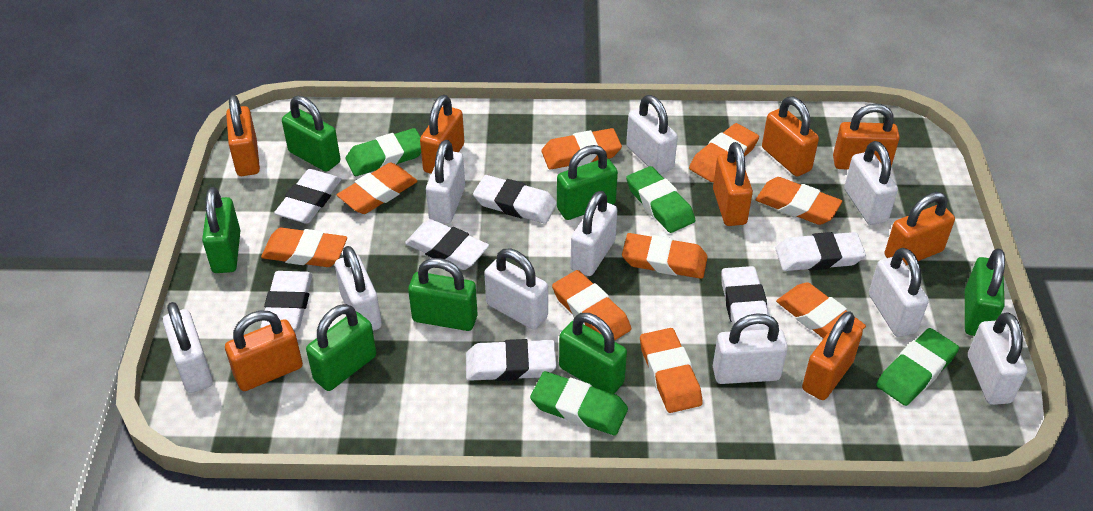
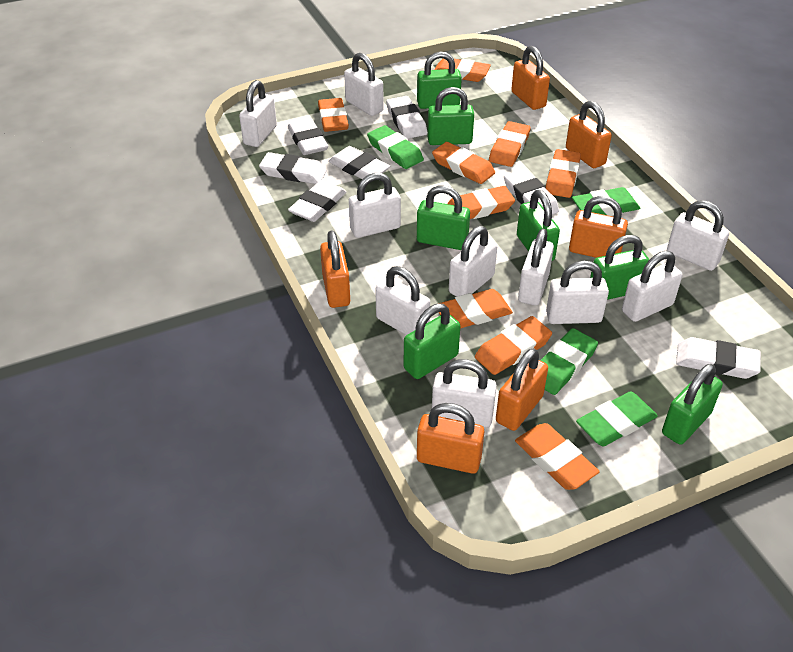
orange padlock: 8 -> 6

